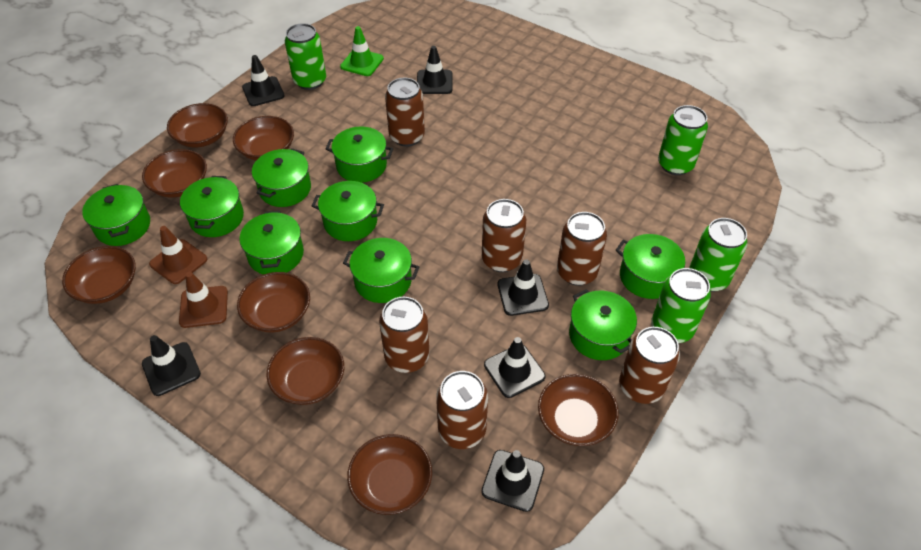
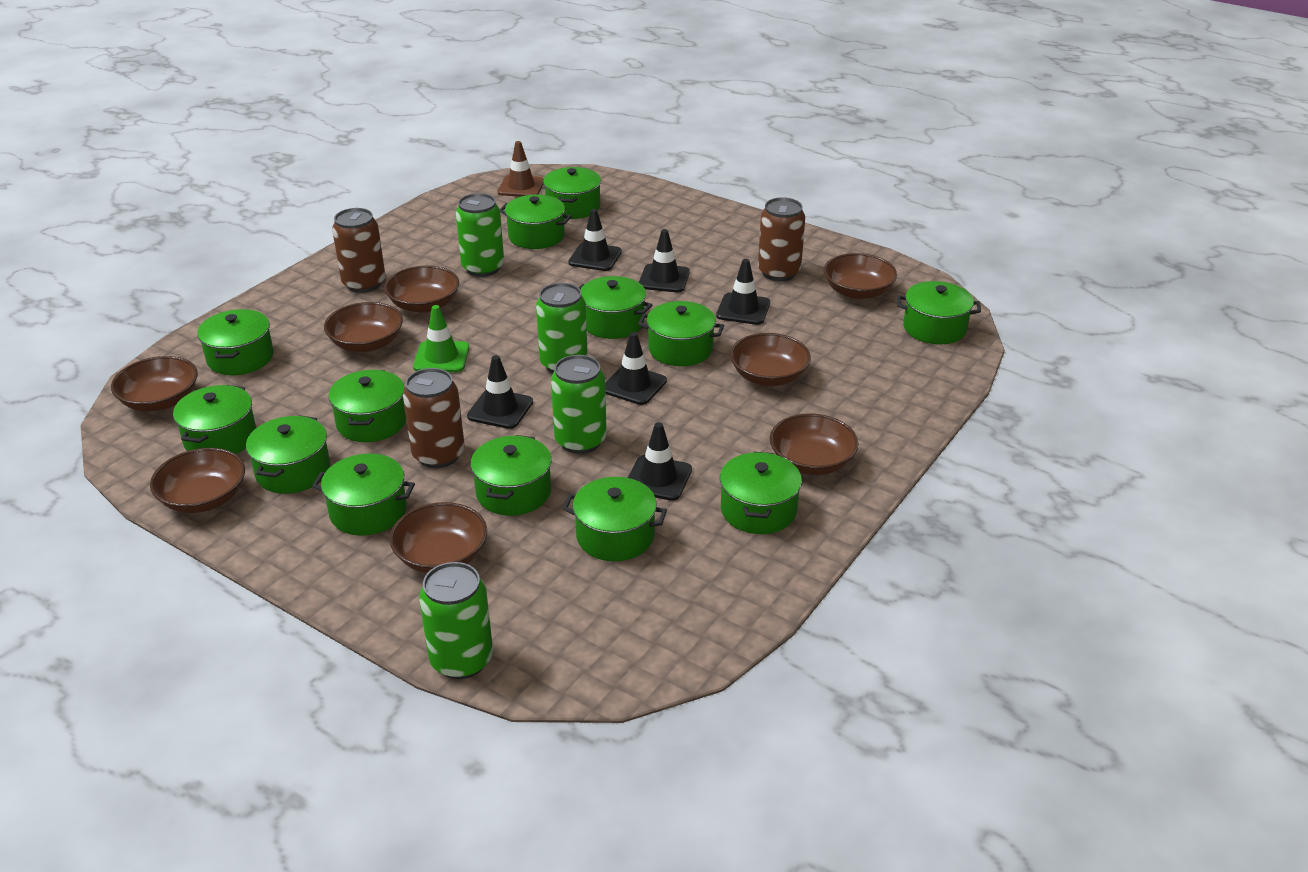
brown can: 6 -> 3
brown traffic cone: 2 -> 1
green pot: 9 -> 13

